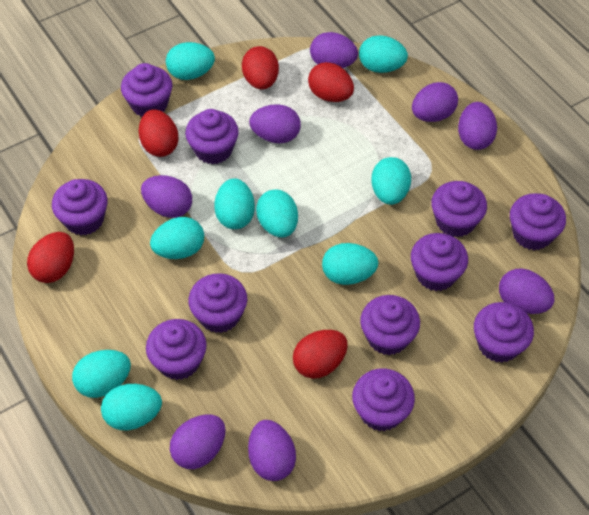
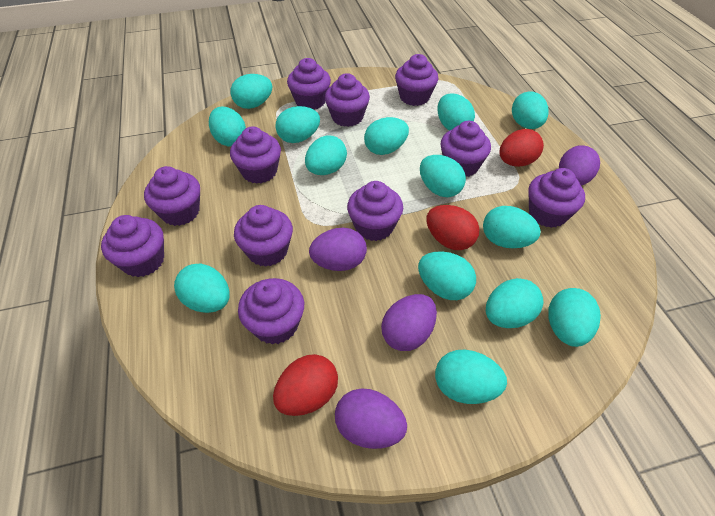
purple egg: 8 -> 4
red egg: 5 -> 3
turquoise egg: 9 -> 14

